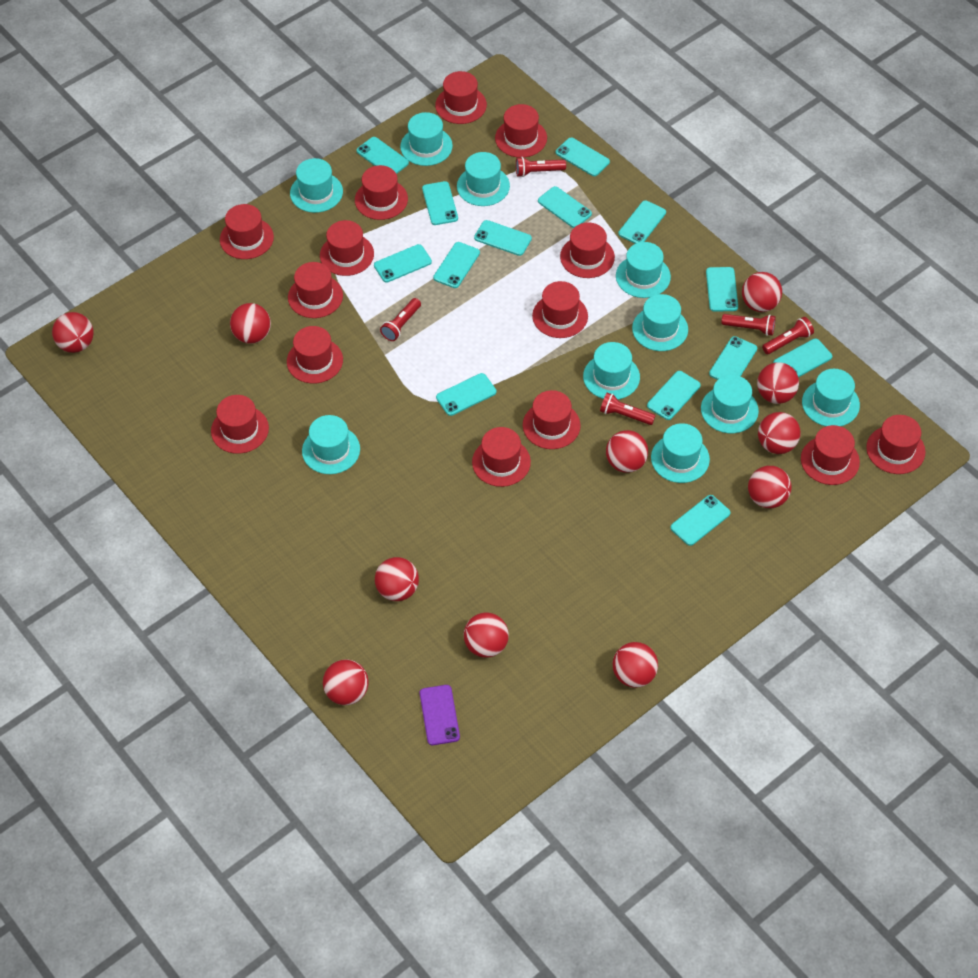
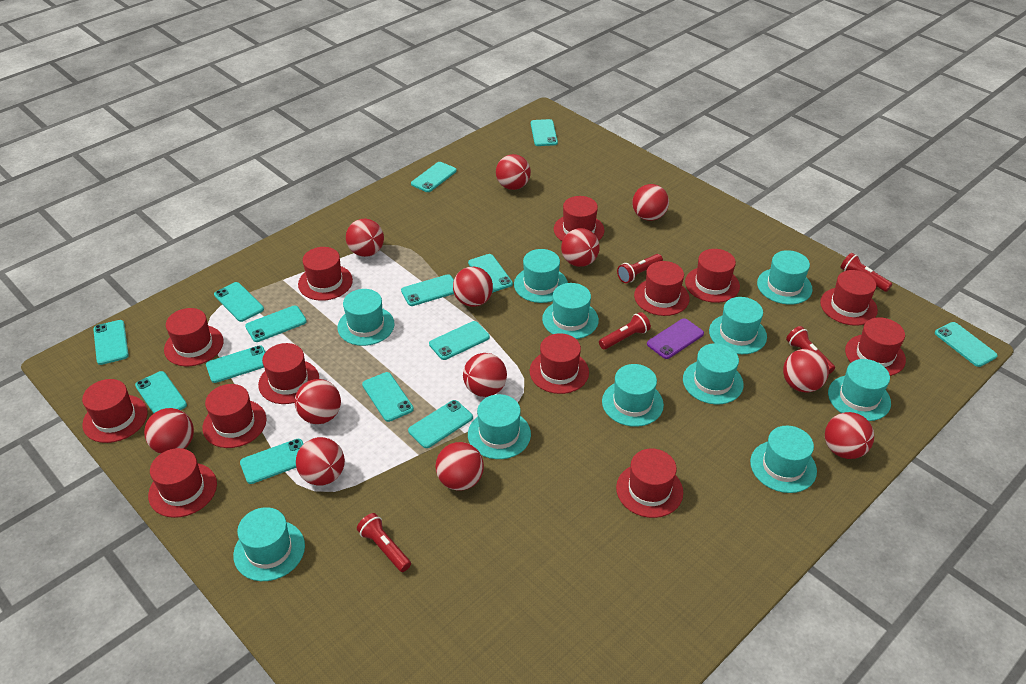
red ball: 11 -> 12
red hat: 14 -> 13
turquoise hat: 10 -> 11

